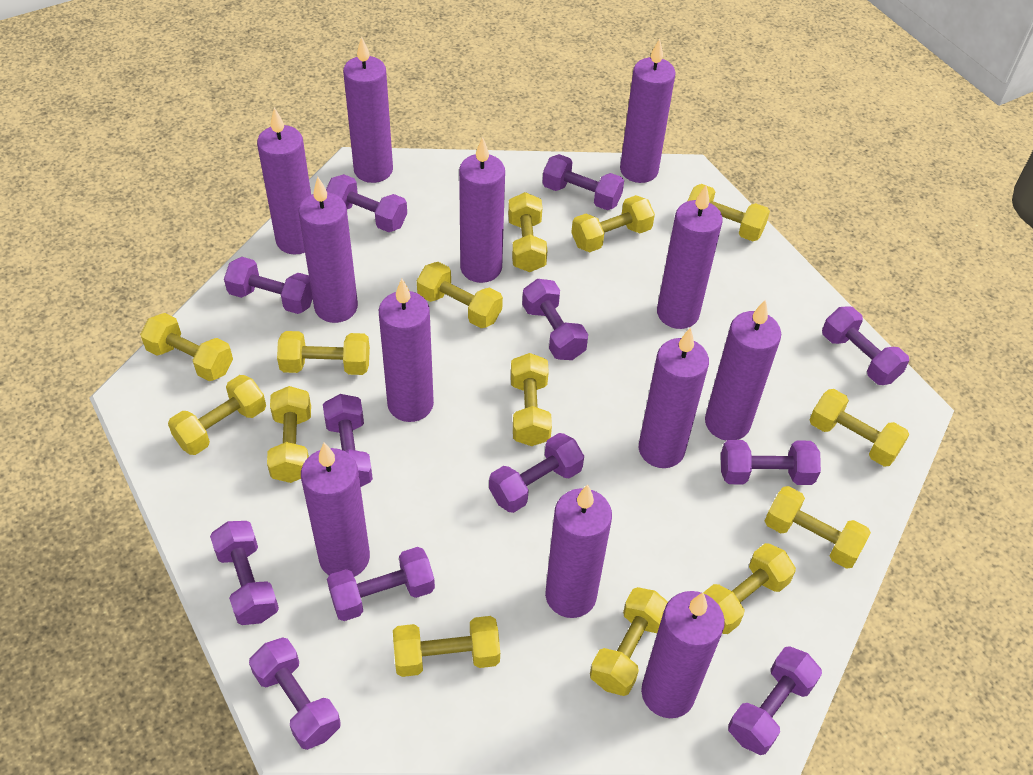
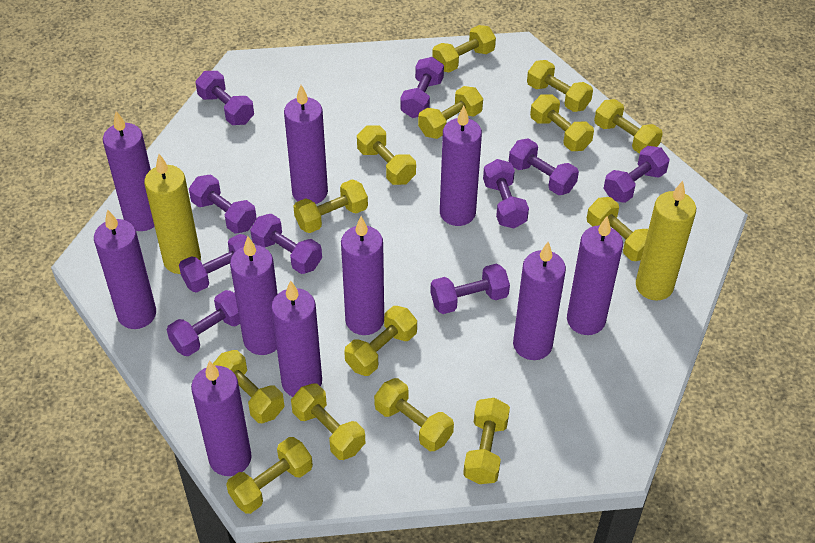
purple candle: 12 -> 10
purple dumbbell: 12 -> 10
yellow candle: 0 -> 2

